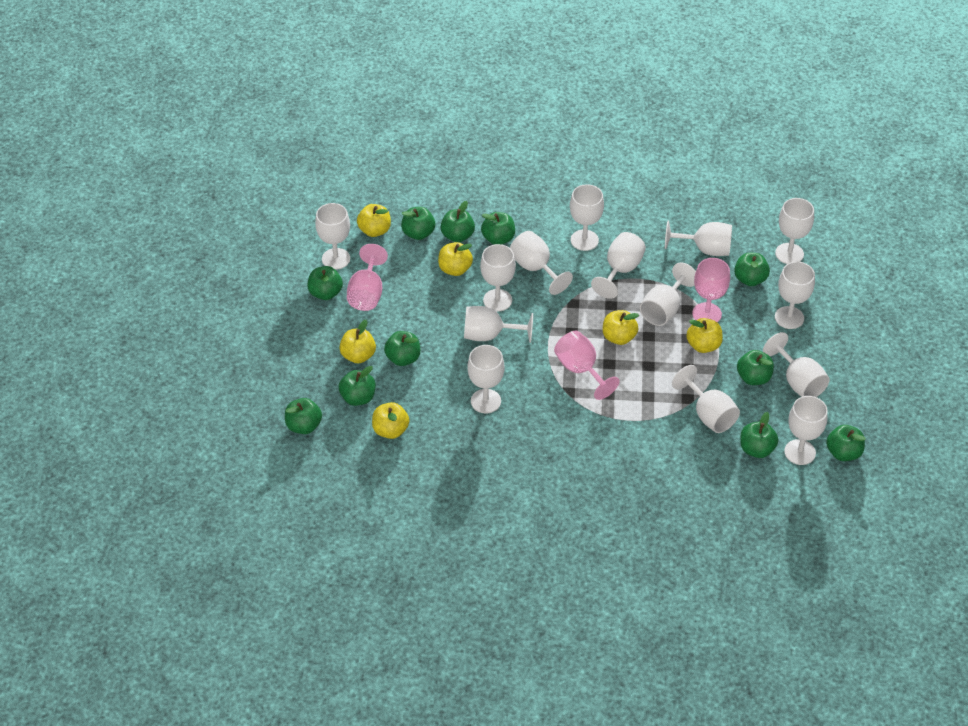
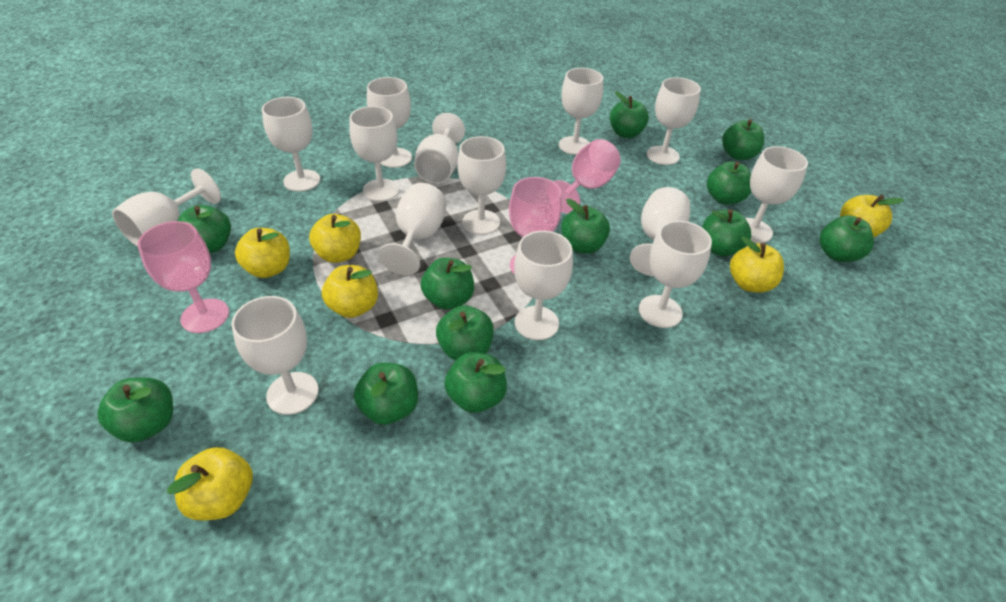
green apple: 11 -> 12

